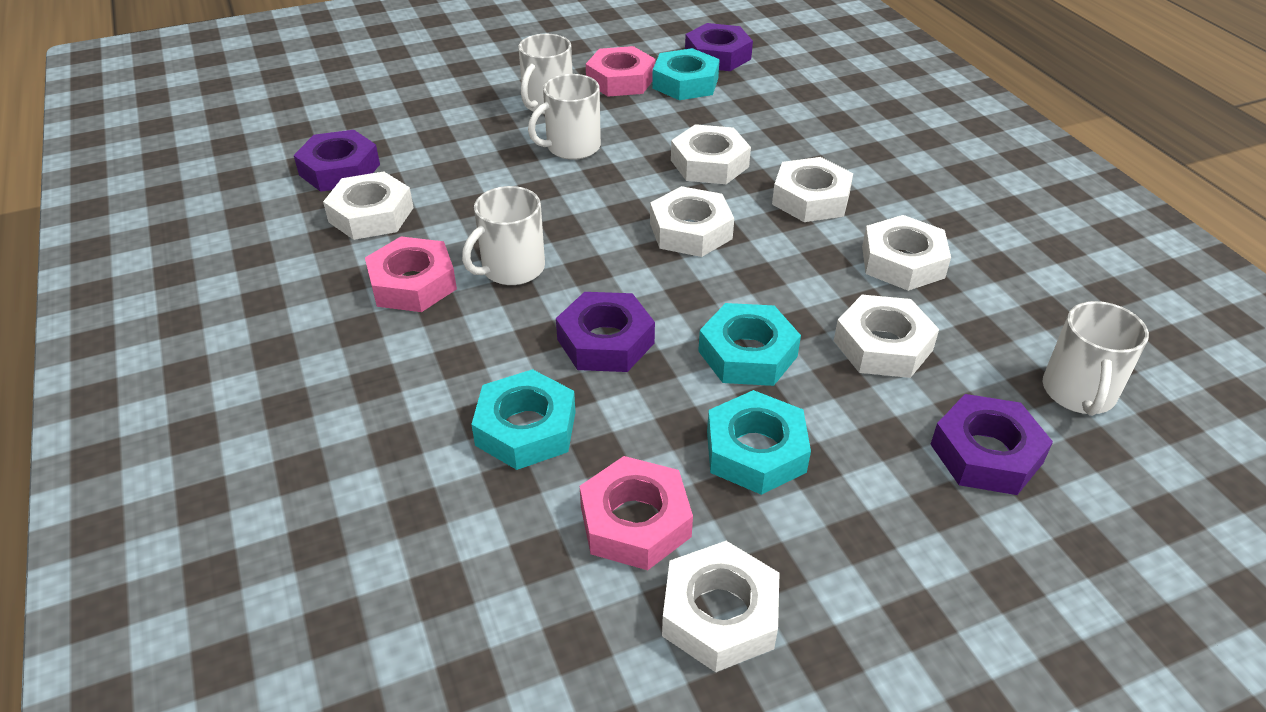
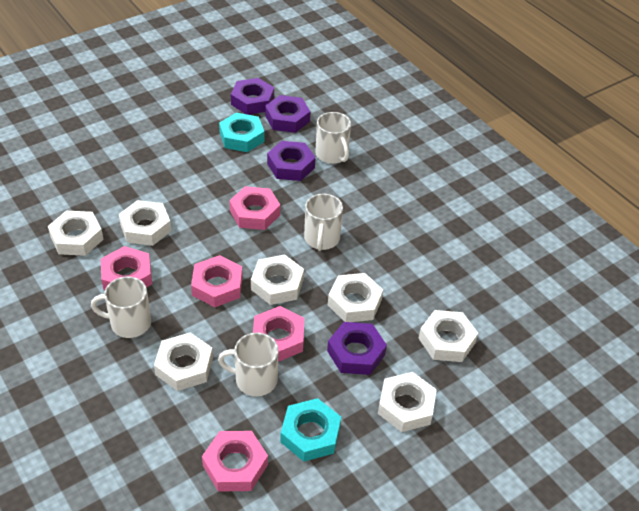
pink nut: 3 -> 5
turquoise nut: 4 -> 2

